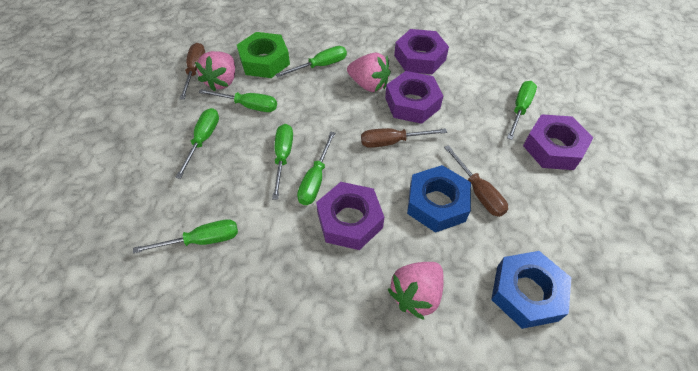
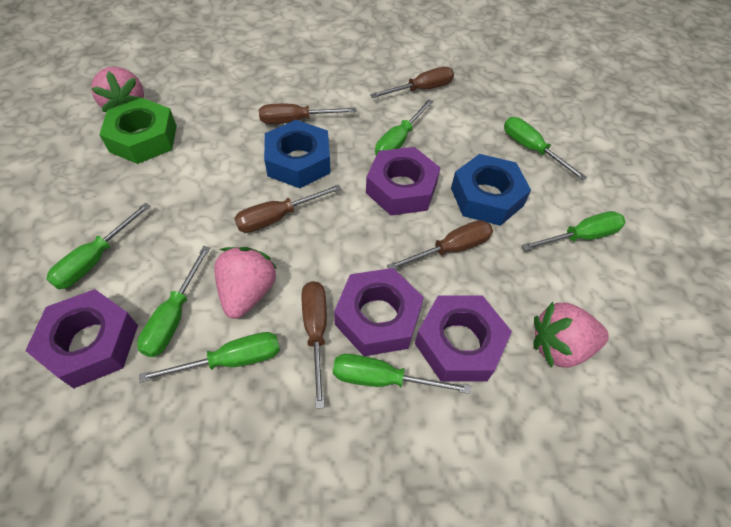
brown screwdriver: 3 -> 5

